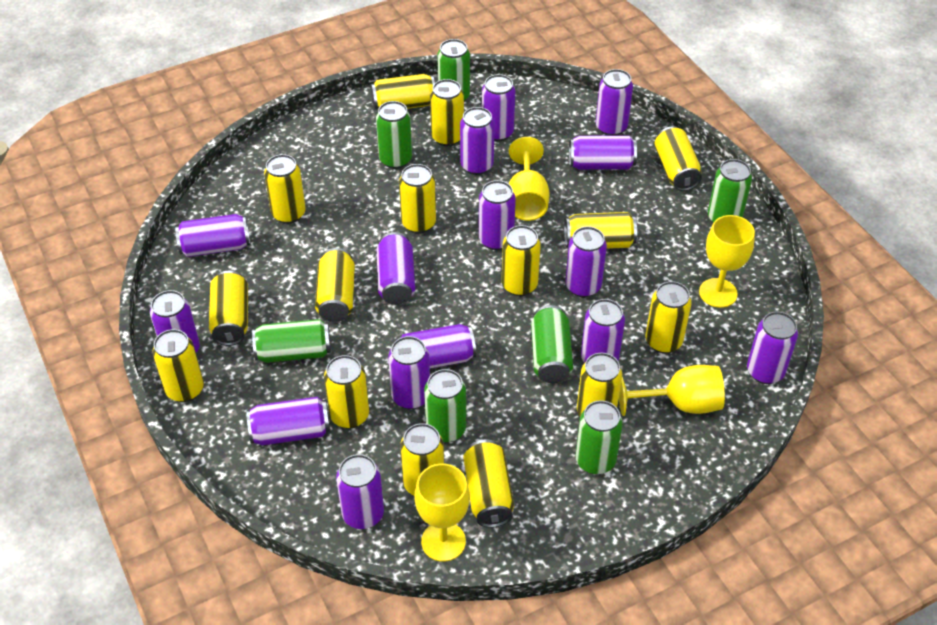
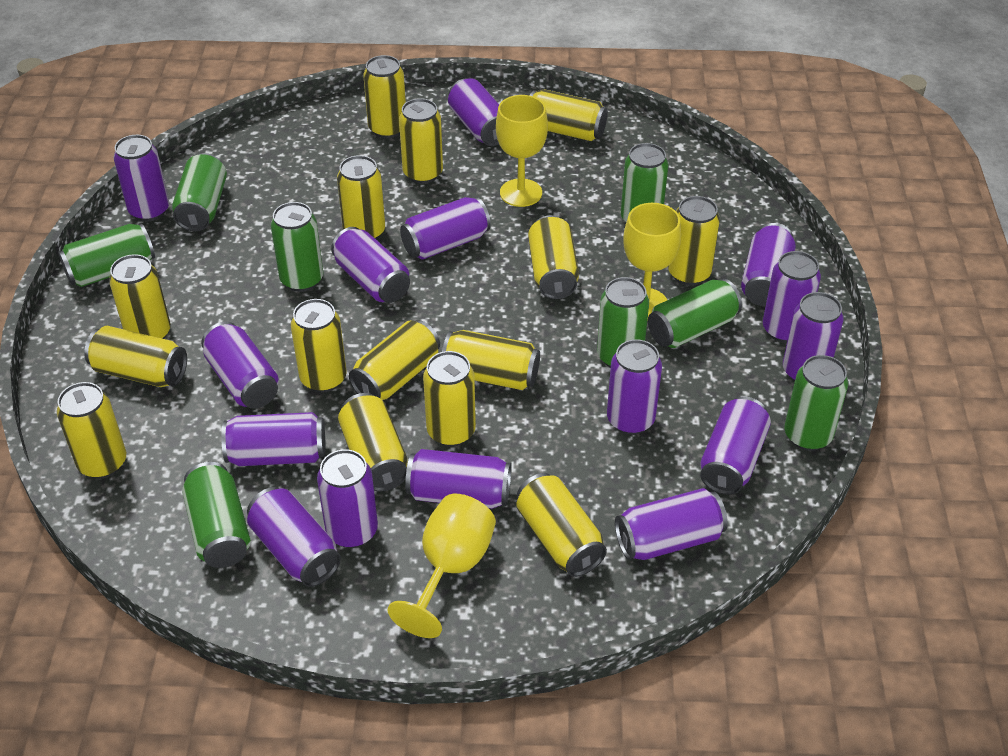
green can: 7 -> 8
yellow goblet: 4 -> 3

